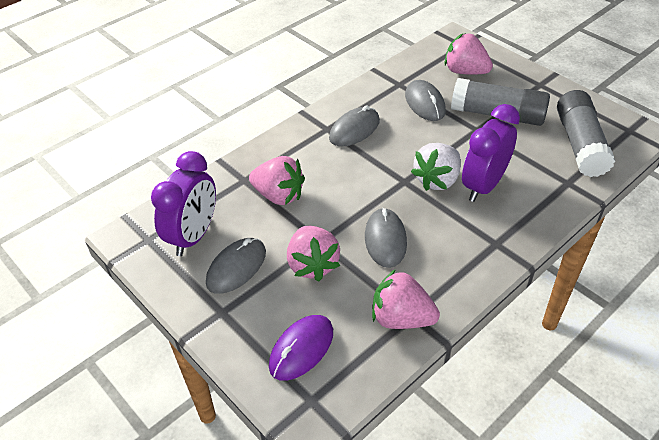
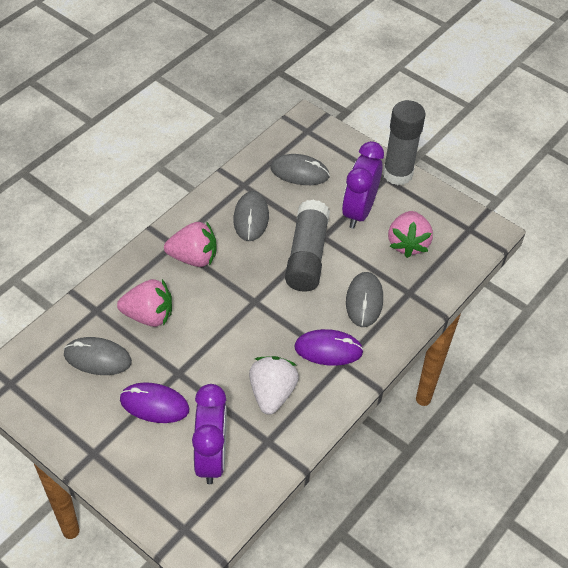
pink strawberry: 4 -> 3
purple mouse: 1 -> 2

